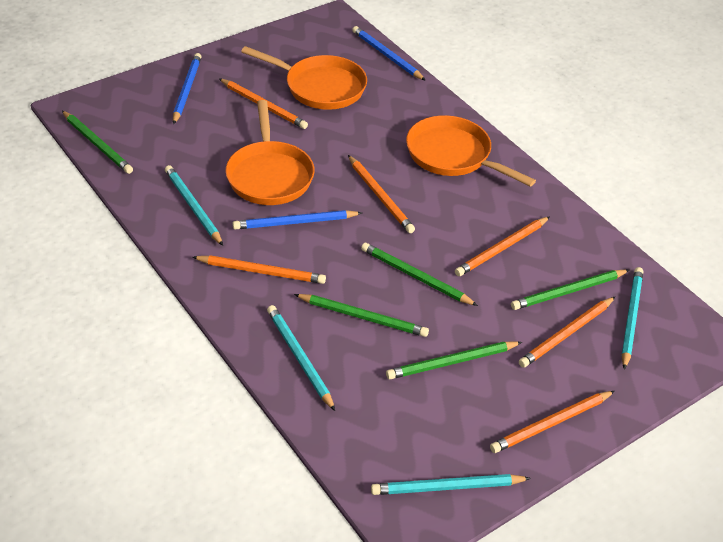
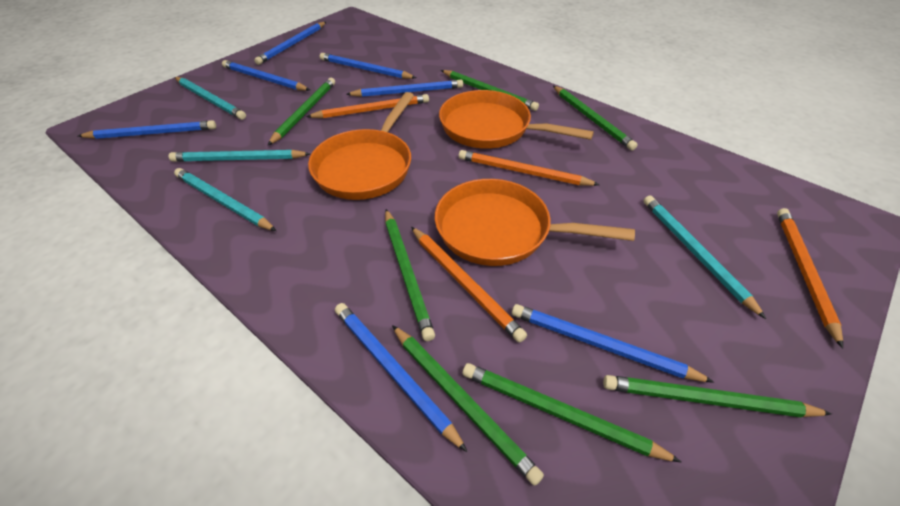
blue pencil: 3 -> 7
green pencil: 5 -> 7
orange pencil: 6 -> 4

